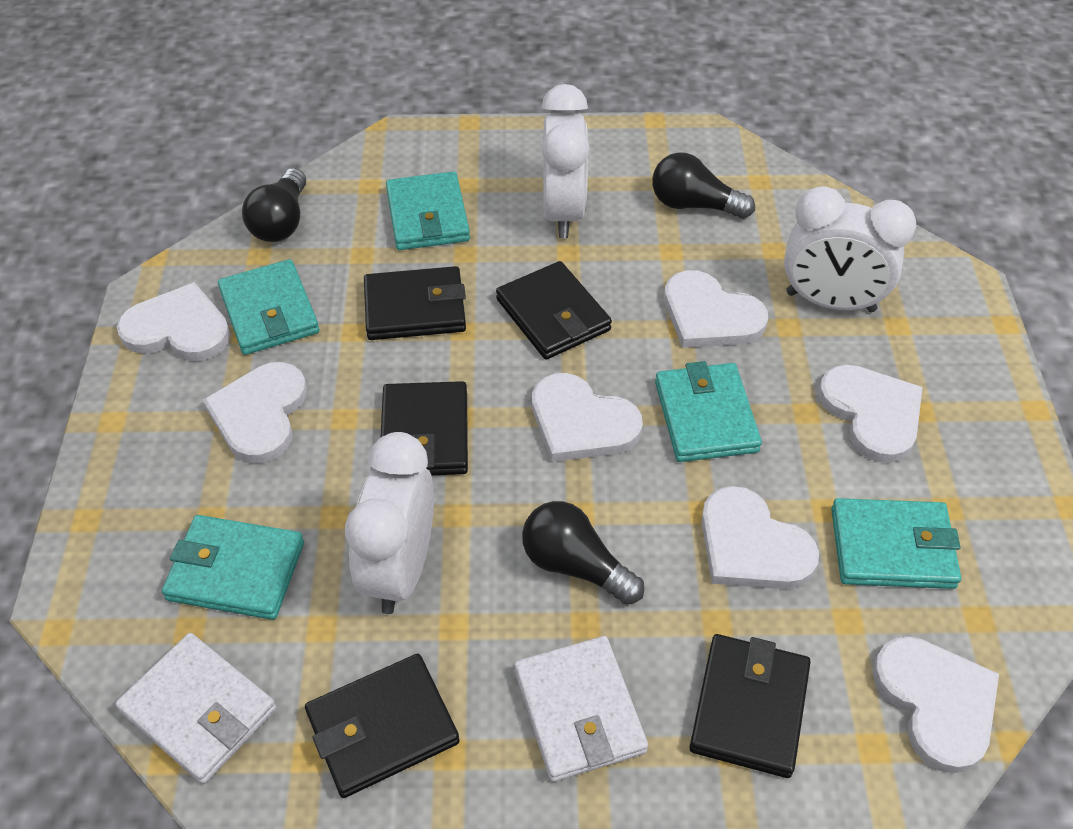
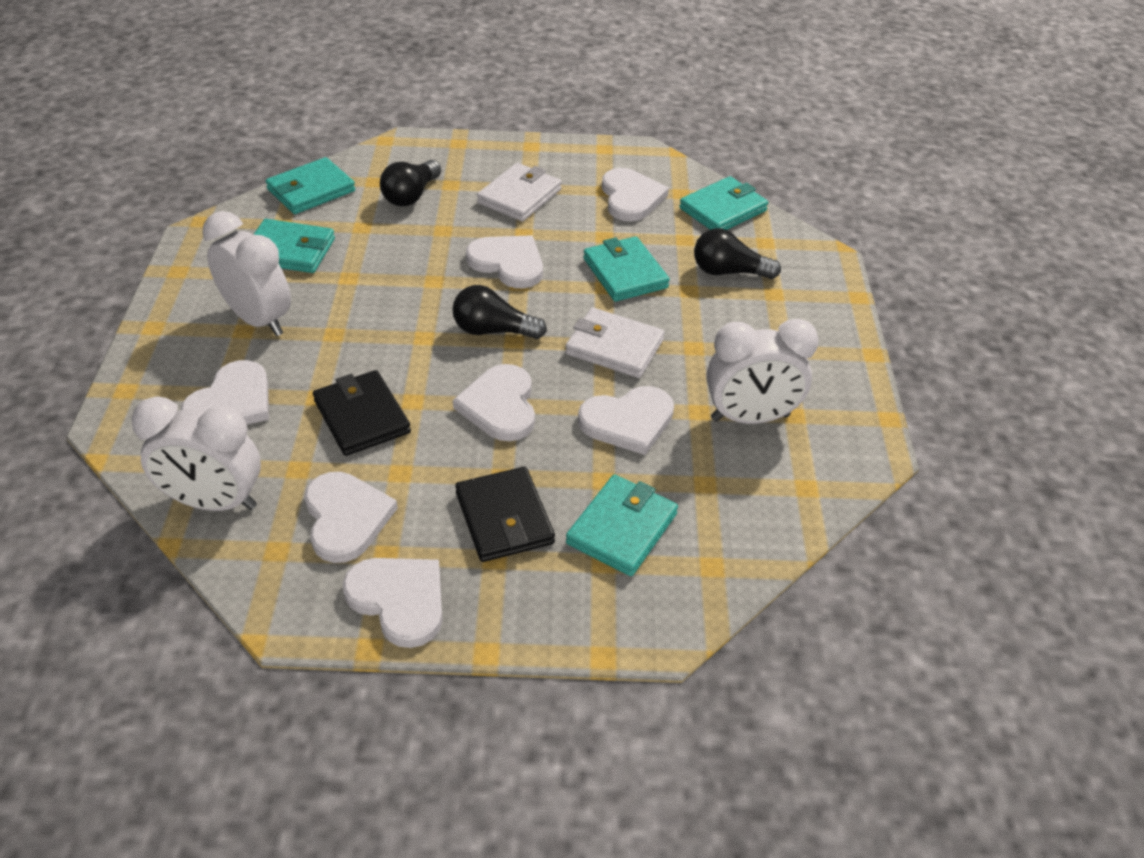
black wallet: 5 -> 2

